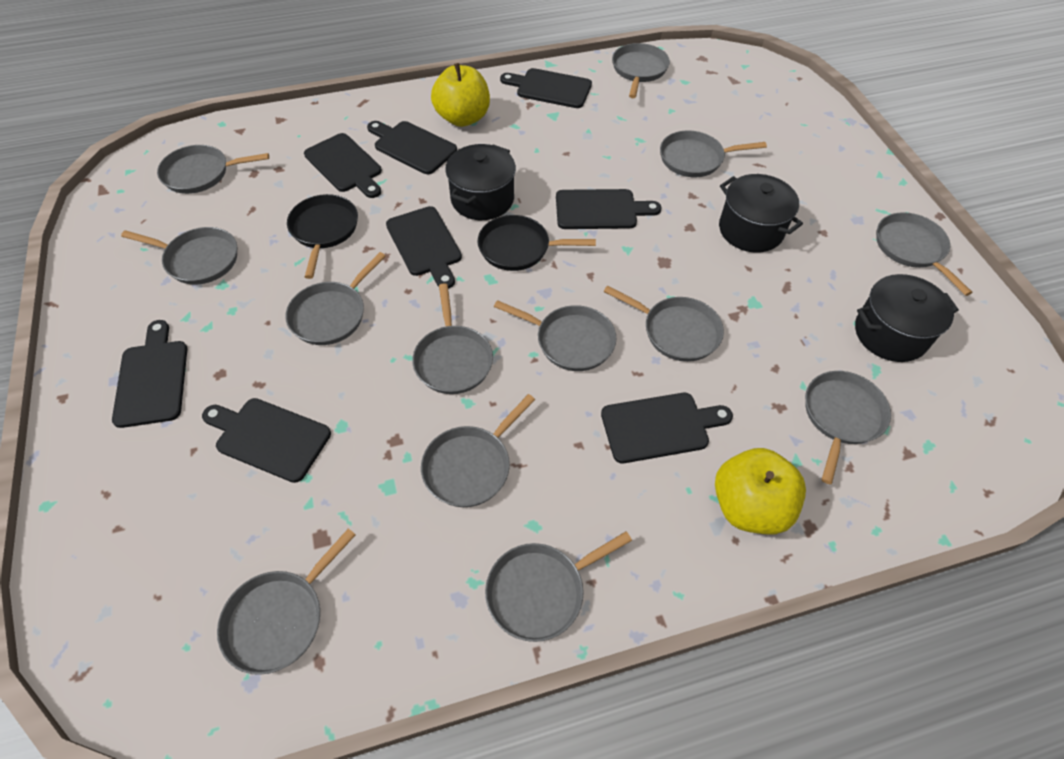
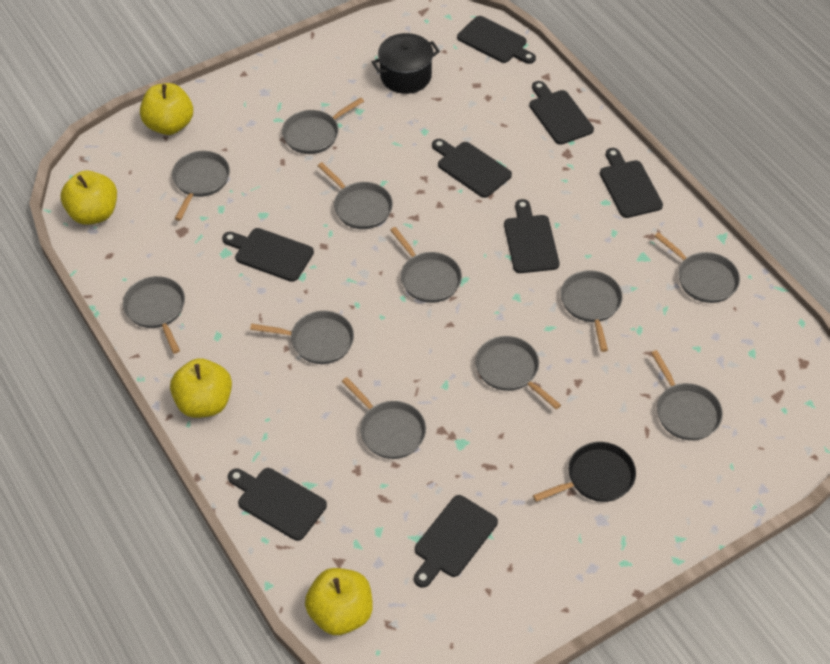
black pan: 2 -> 1
black pot: 3 -> 1
grey pan: 13 -> 11
yellow apple: 2 -> 4

